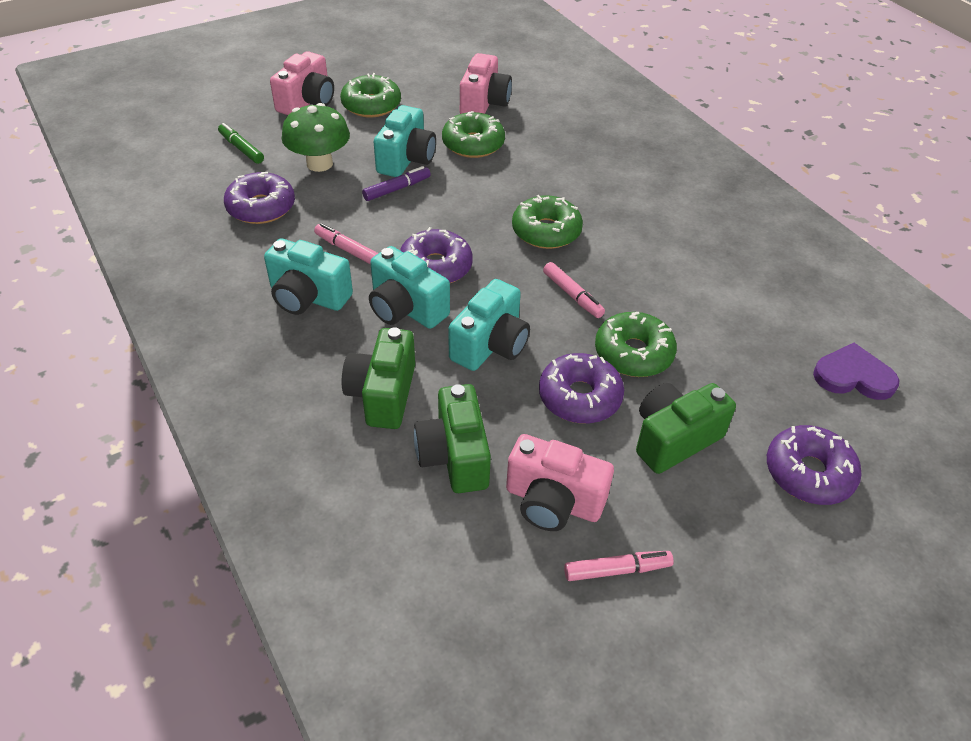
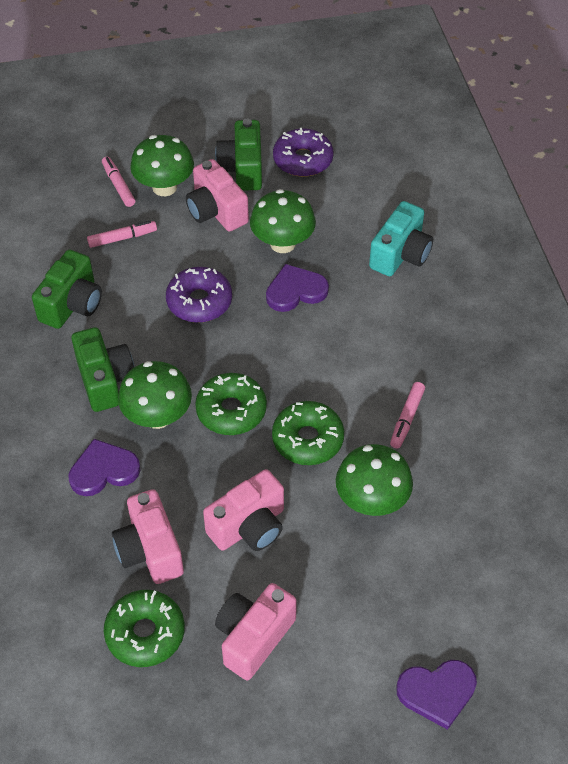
green donut: 4 -> 3
green marker: 1 -> 0
green mushroom: 1 -> 4
pink camera: 3 -> 4
purple donut: 4 -> 2
purple heart: 1 -> 3
purple marker: 1 -> 0
turquoise camera: 4 -> 1

